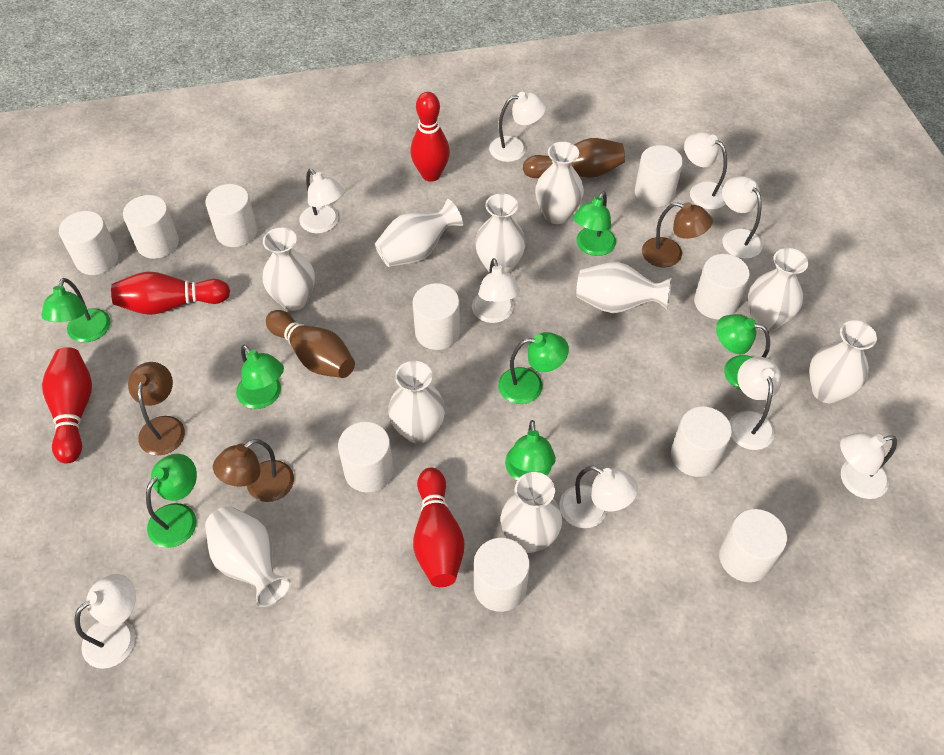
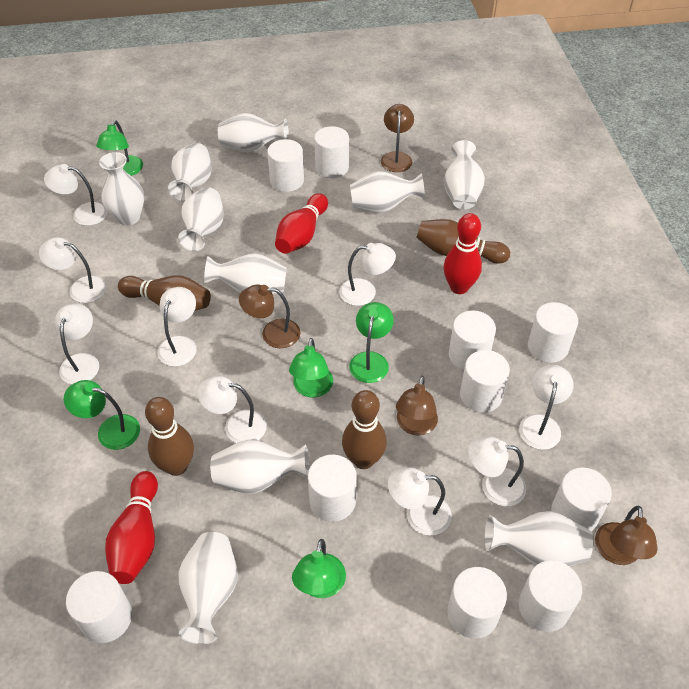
brown bowling pin: 2 -> 4
brown lamp: 3 -> 4
green lamp: 7 -> 5
red bowling pin: 4 -> 3

